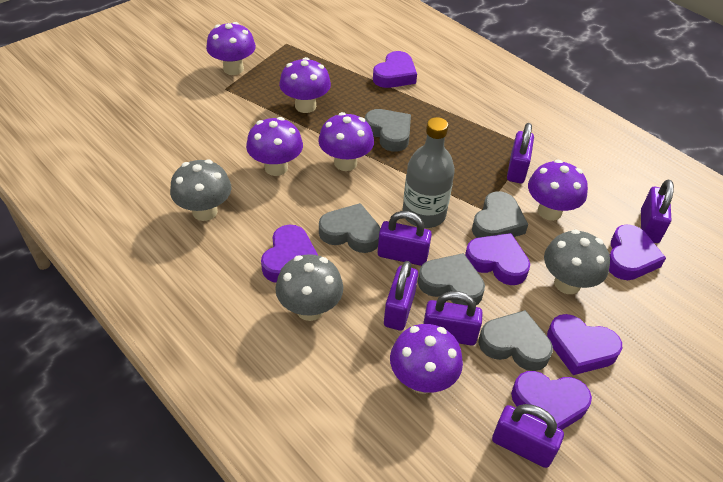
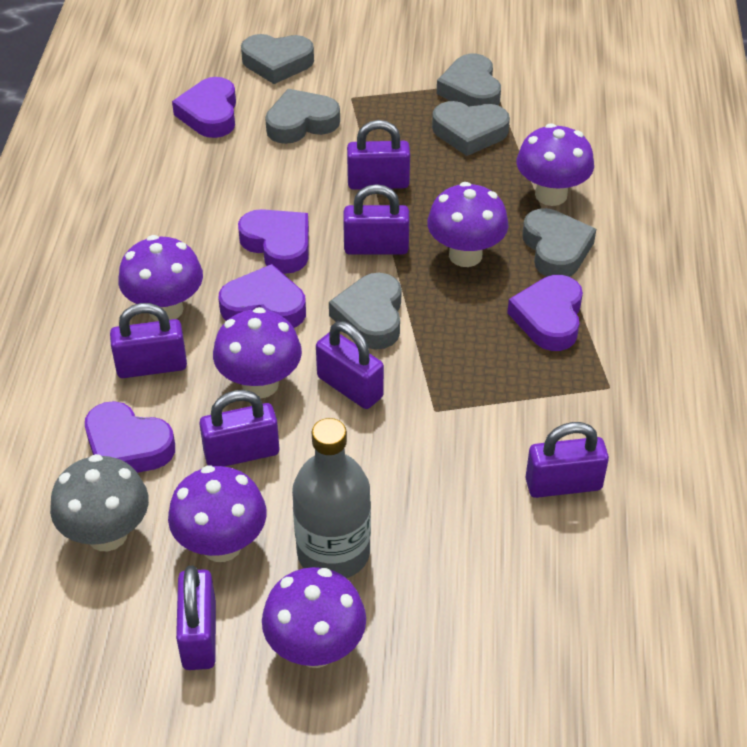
grey heart: 5 -> 6
grey mushroom: 3 -> 1
purple heart: 6 -> 5
purple padlock: 6 -> 7

